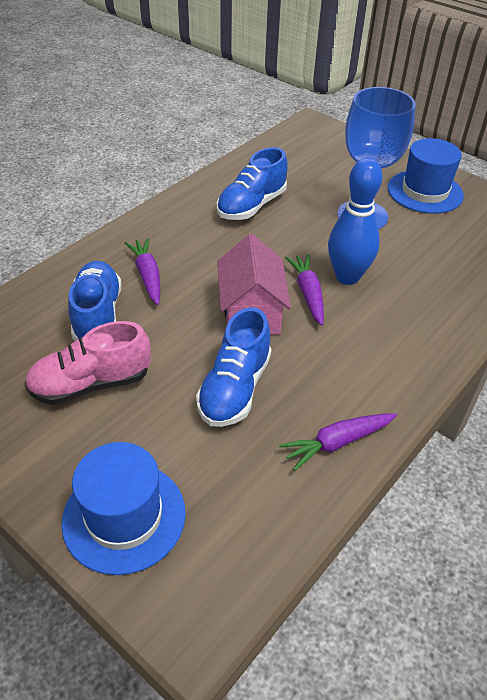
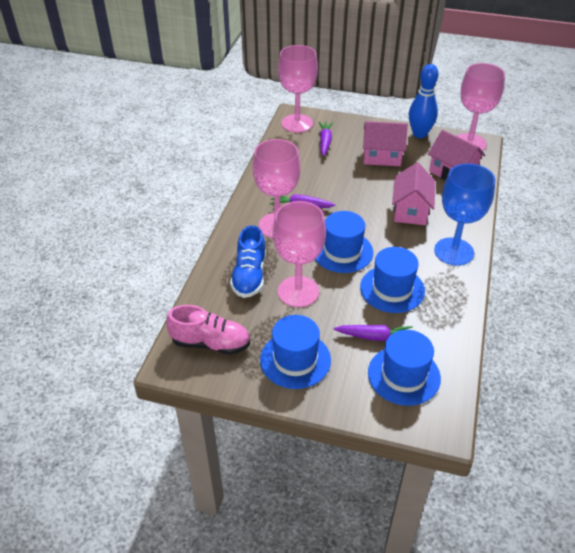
blue hat: 2 -> 4
blue shoe: 3 -> 1
pink goblet: 0 -> 4
pink house: 1 -> 3

